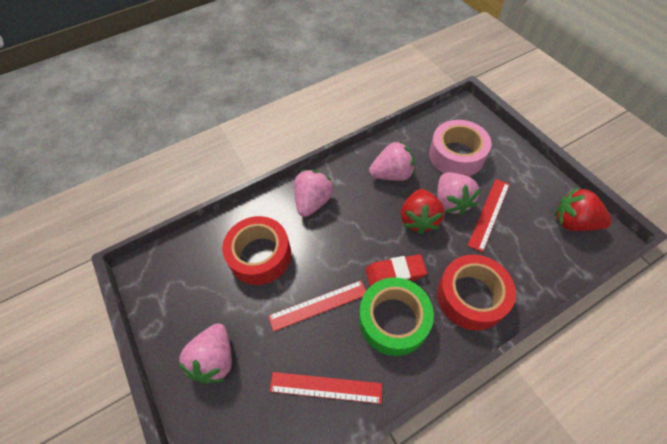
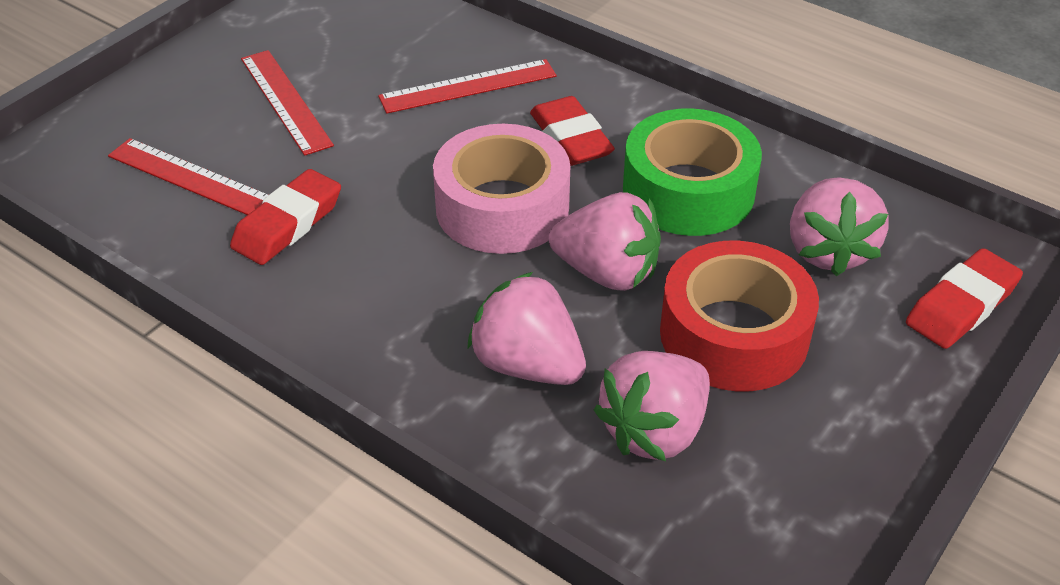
red eraser: 1 -> 3
red strawberry: 2 -> 0
red tape: 2 -> 1

